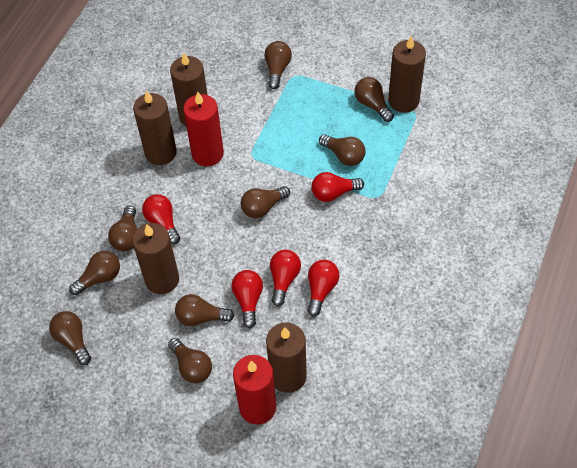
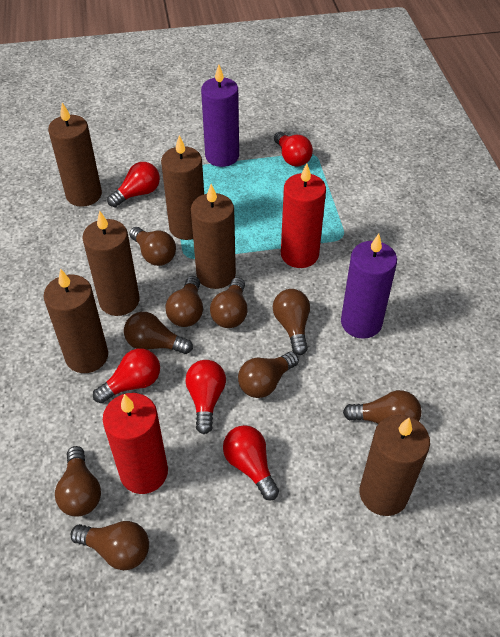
brown candle: 5 -> 6
purple candle: 0 -> 2

